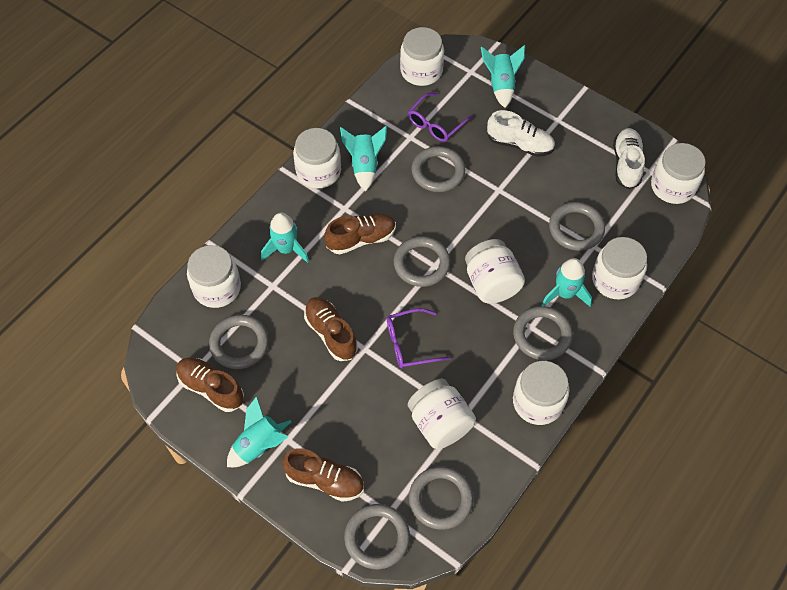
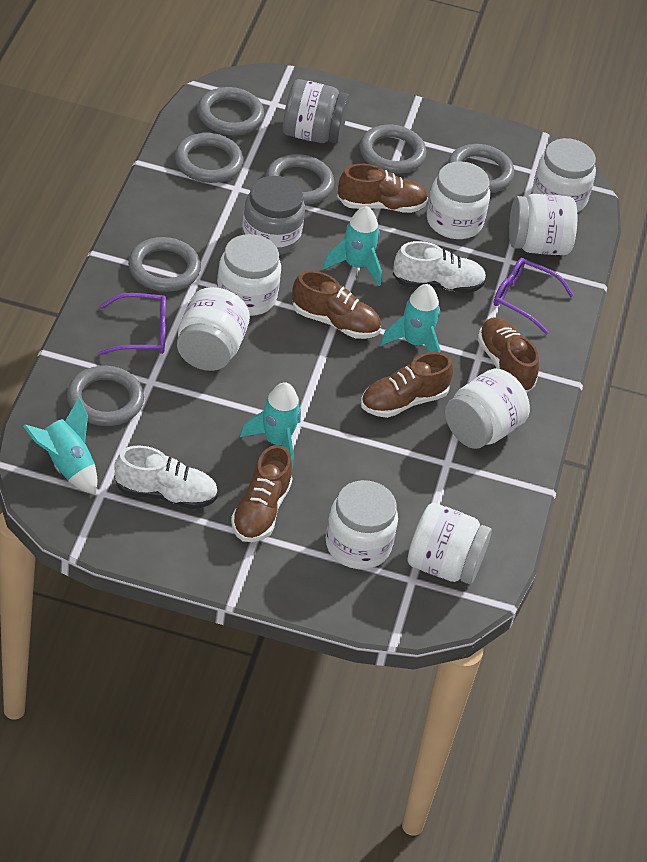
brown shoe: 4 -> 5
grey jar: 0 -> 2
turquoise rocket: 5 -> 4

